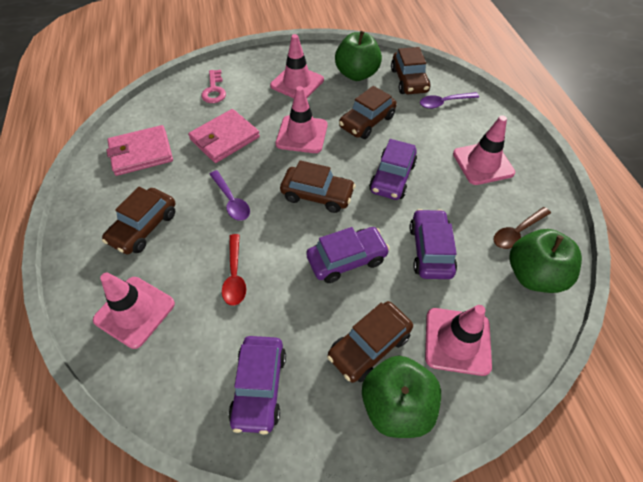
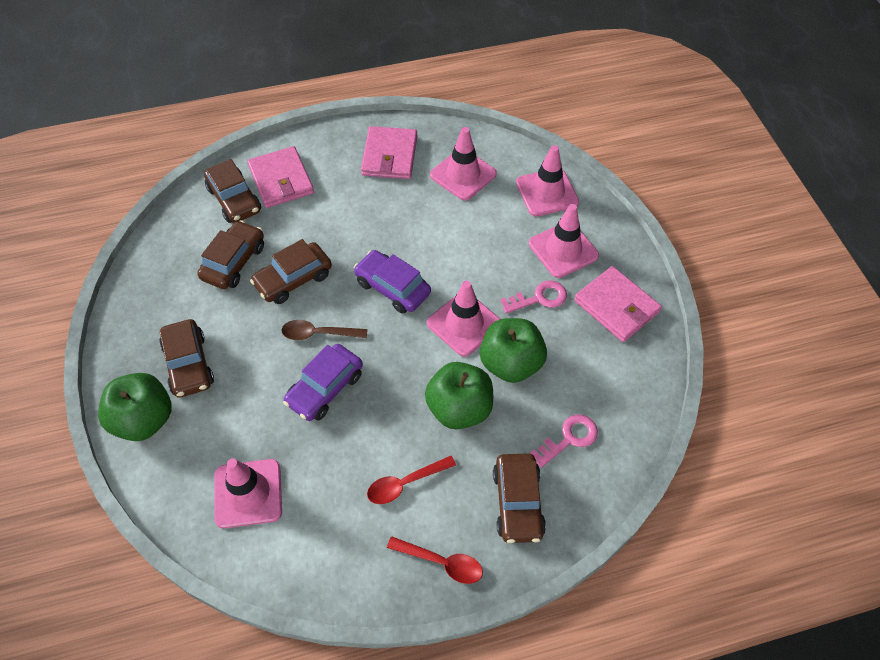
pink key: 1 -> 2
pink wallet: 2 -> 3
purple car: 4 -> 2
purple spoon: 2 -> 0
red spoon: 1 -> 2

